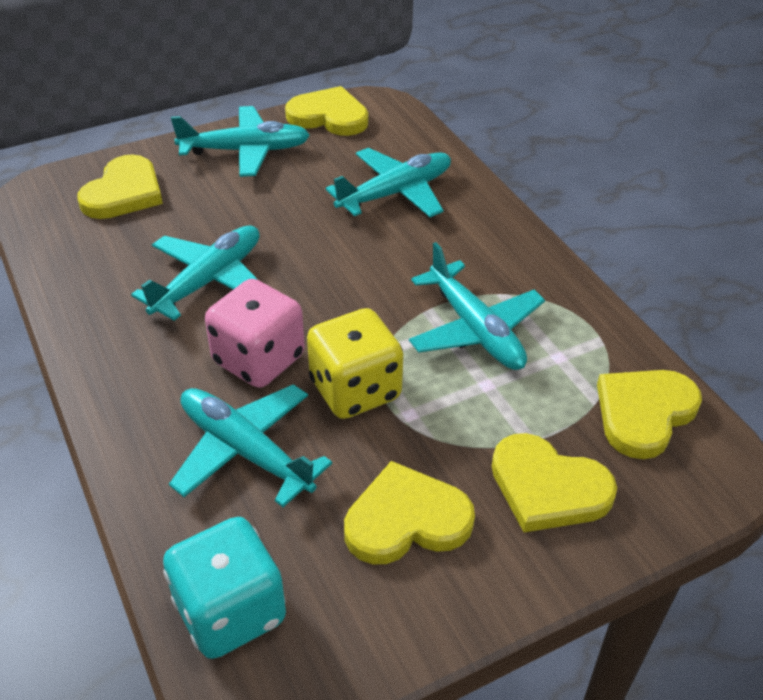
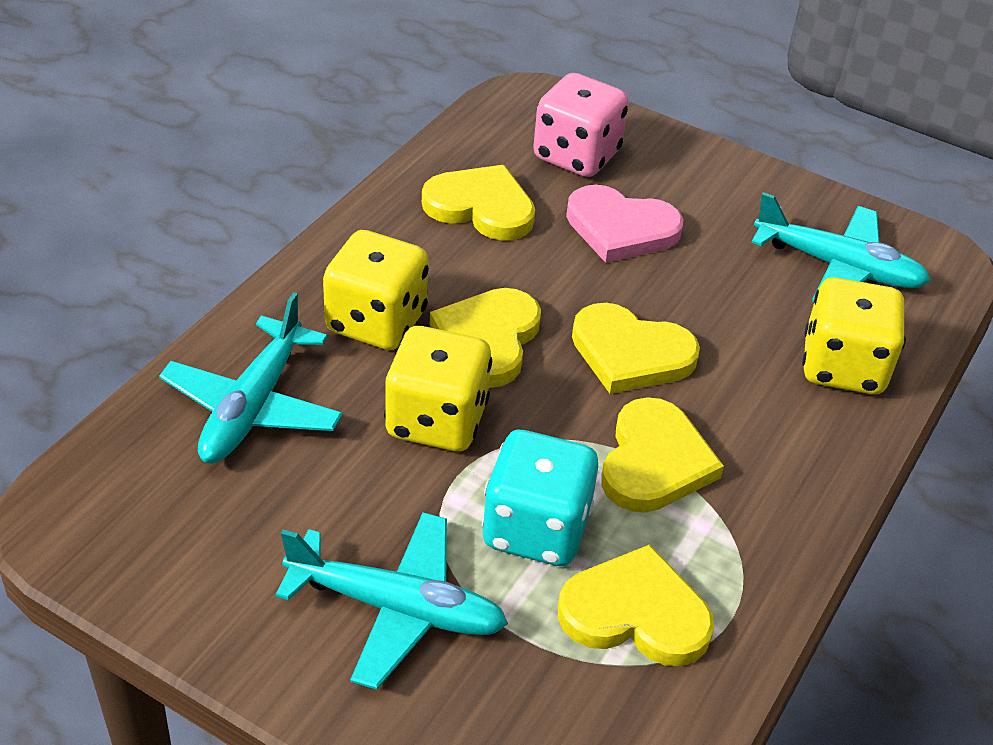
pink heart: 0 -> 1
turquoise plane: 5 -> 3
yellow dice: 1 -> 3

